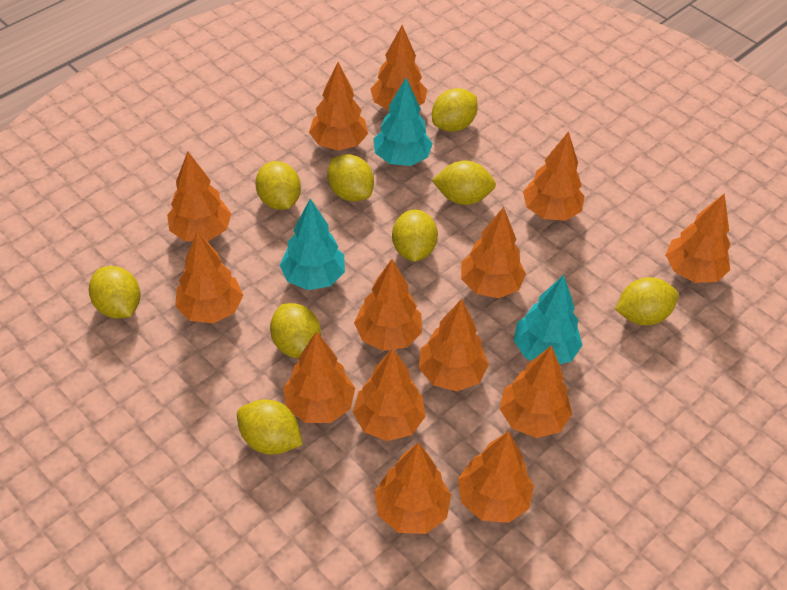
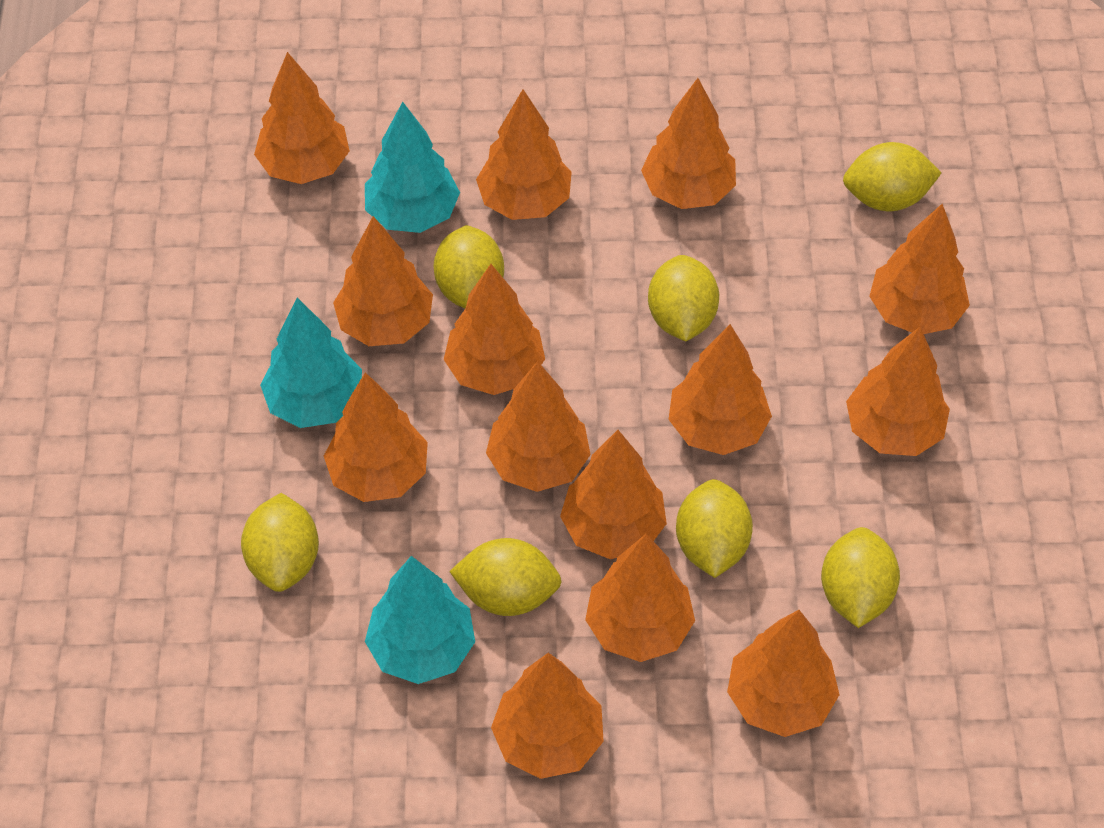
yellow lemon: 9 -> 7

